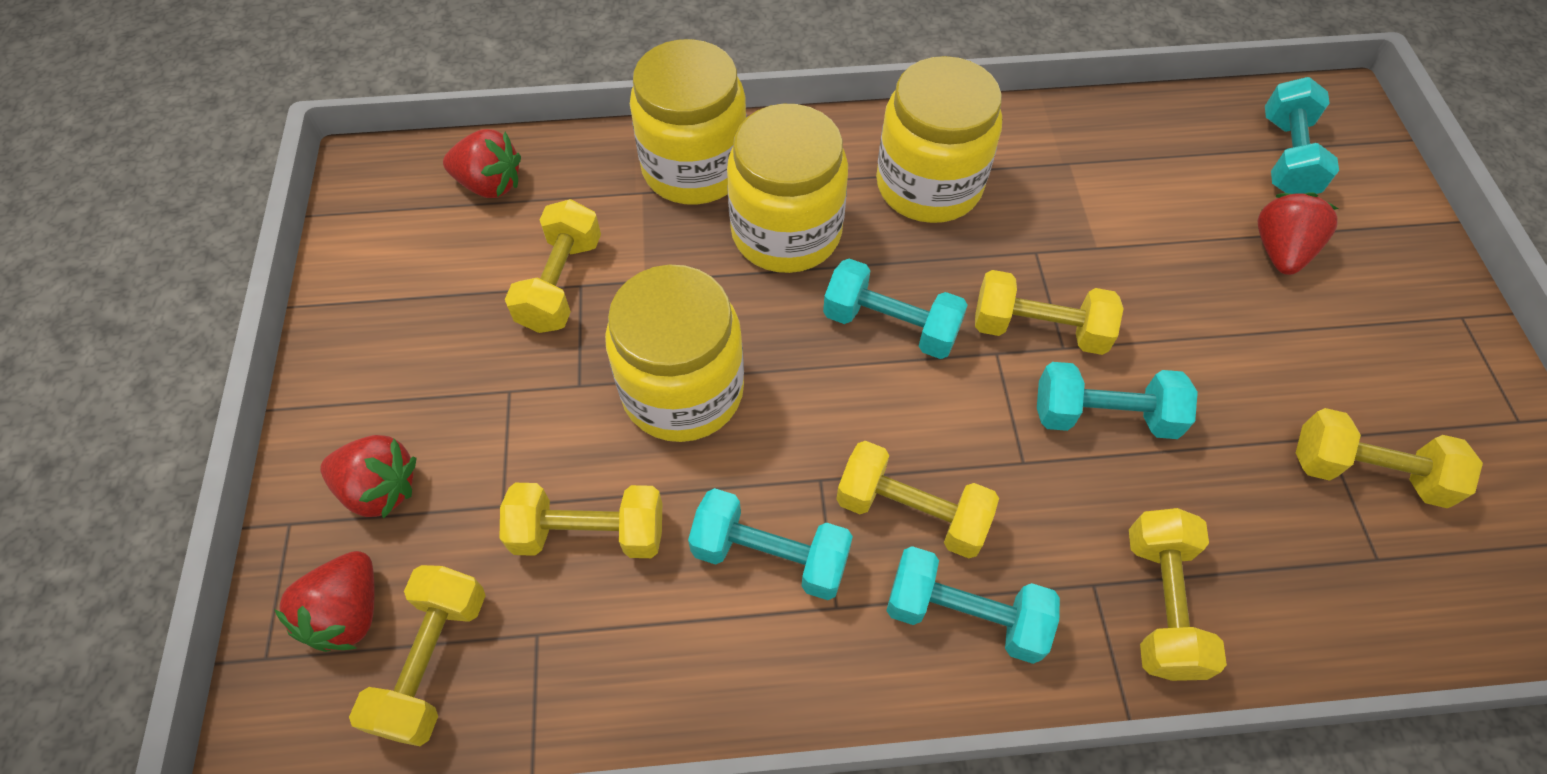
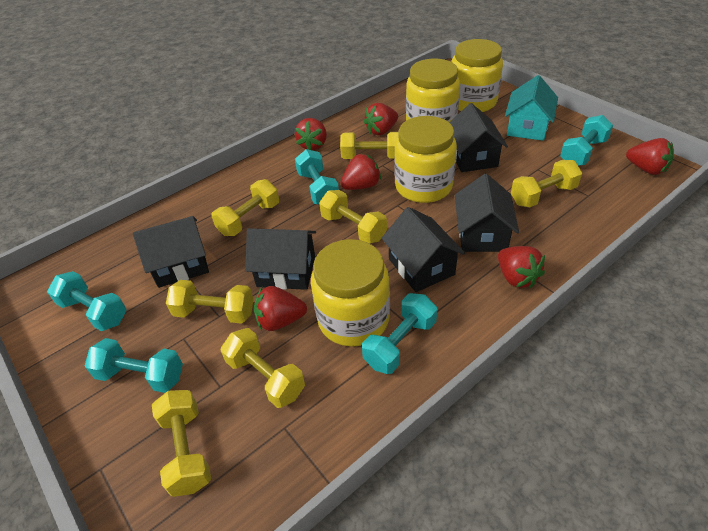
black house: 0 -> 5
red strawberry: 4 -> 6
turquoise house: 0 -> 1

